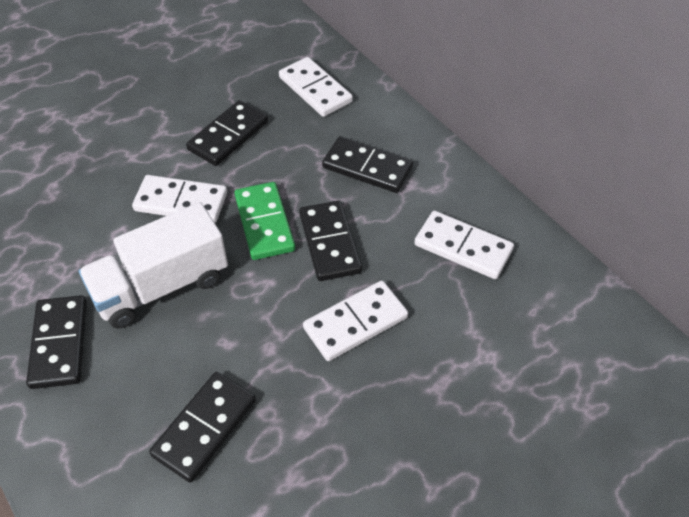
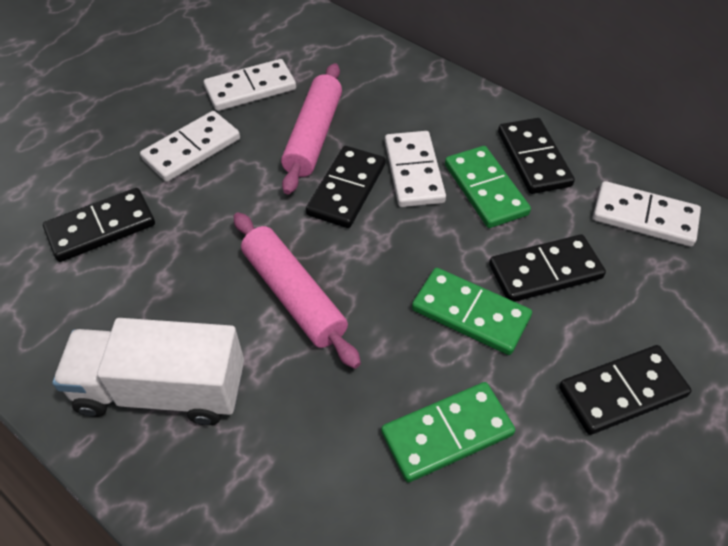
green domino: 1 -> 3
pink rolling pin: 0 -> 2

